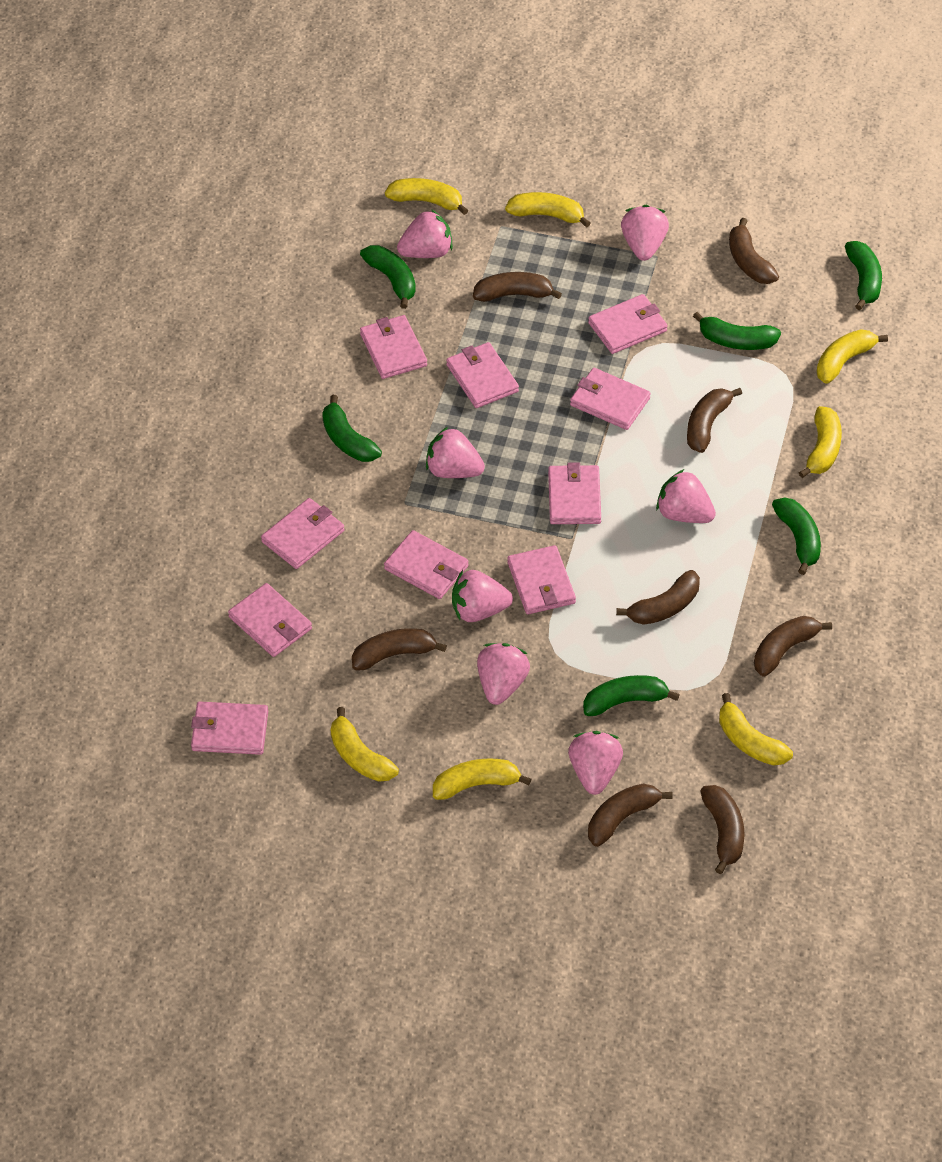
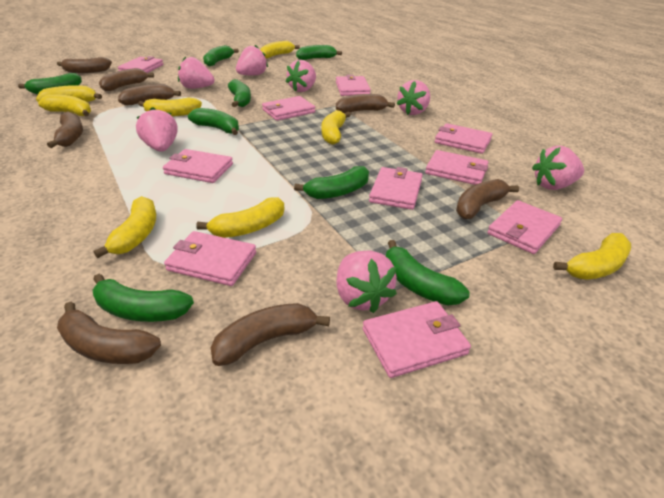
green banana: 6 -> 8
yellow banana: 7 -> 8

